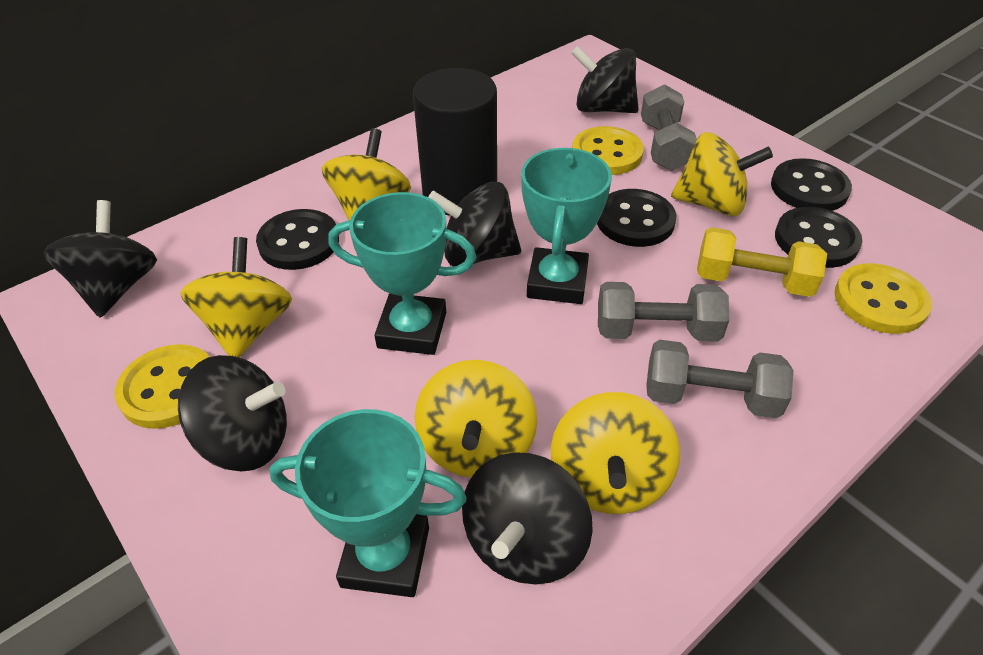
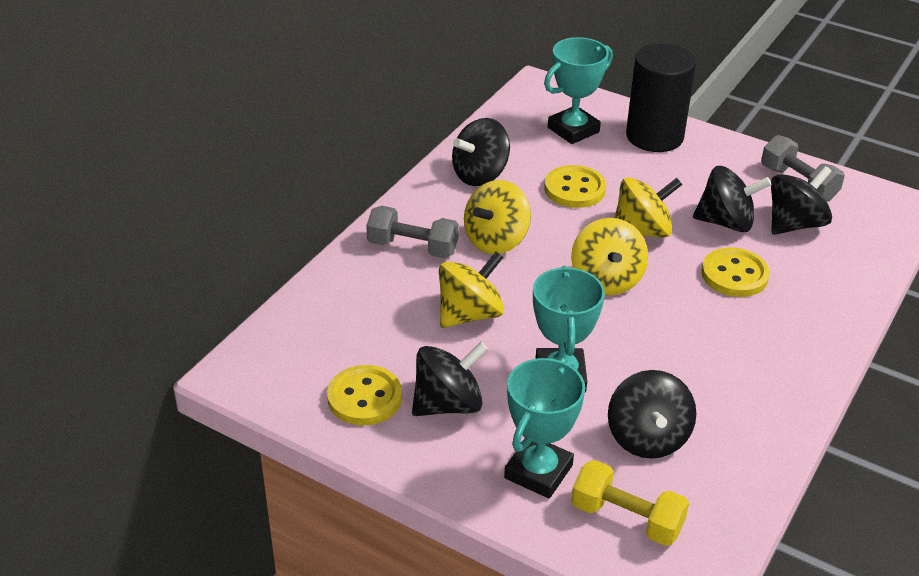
black button: 4 -> 0
grey dumbbell: 3 -> 2
yellow spinning top: 5 -> 4

